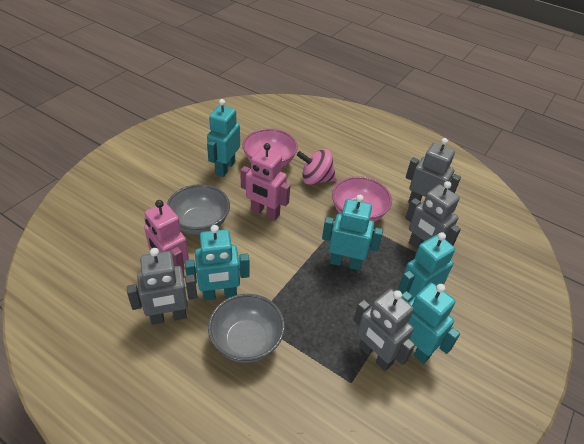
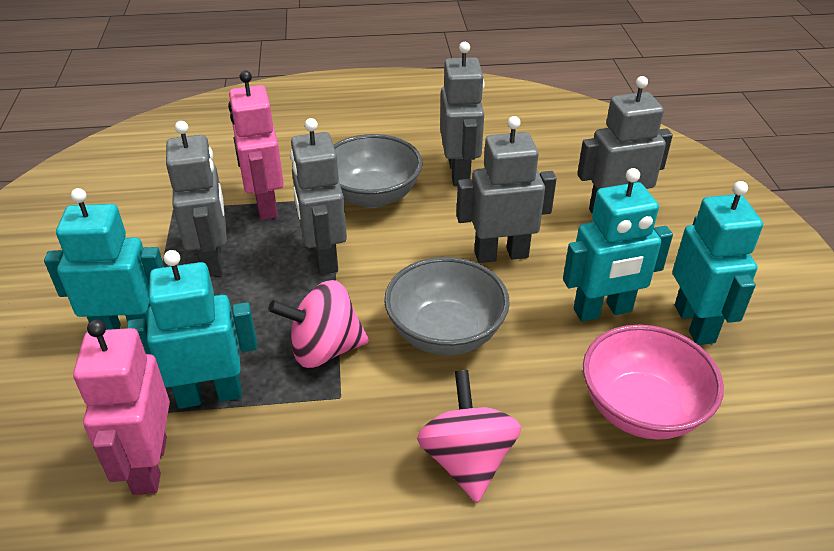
grey robot: 4 -> 5
pink bowl: 2 -> 1
pink spinning top: 1 -> 2
turquoise robot: 5 -> 4

